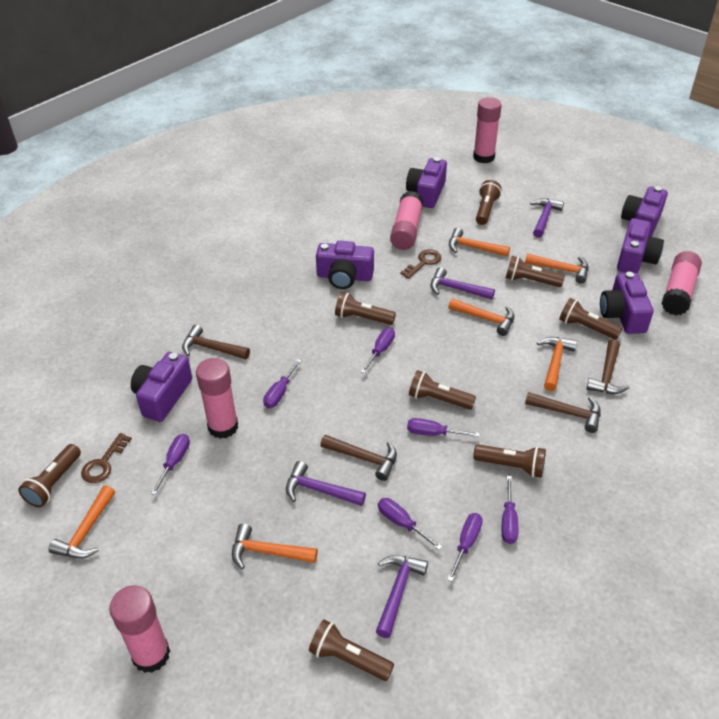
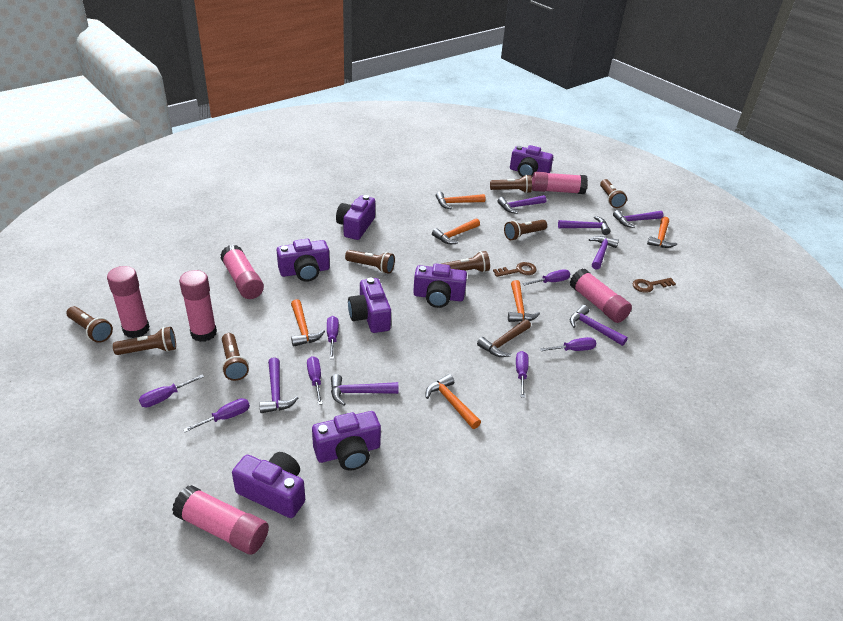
brown hammer: 4 -> 1
pink glue stick: 5 -> 6
purple camera: 6 -> 7
purple hammer: 4 -> 7

